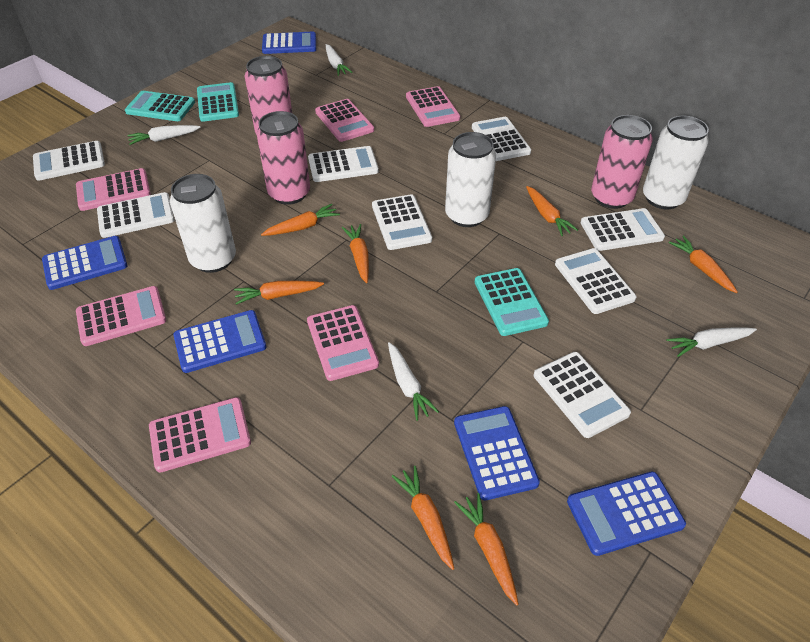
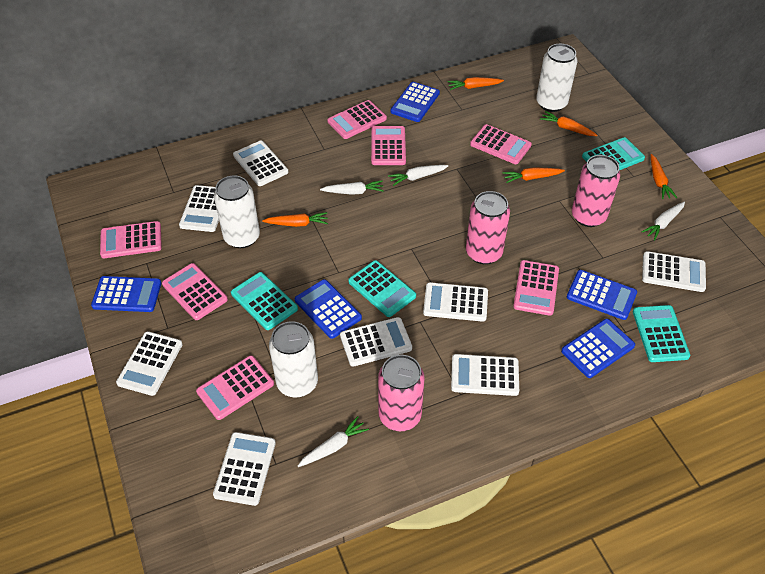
orange carrot: 7 -> 5
pink calculator: 6 -> 7
turquoise calculator: 3 -> 4

